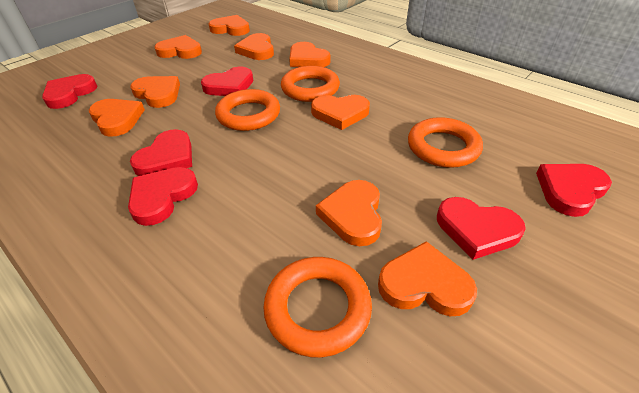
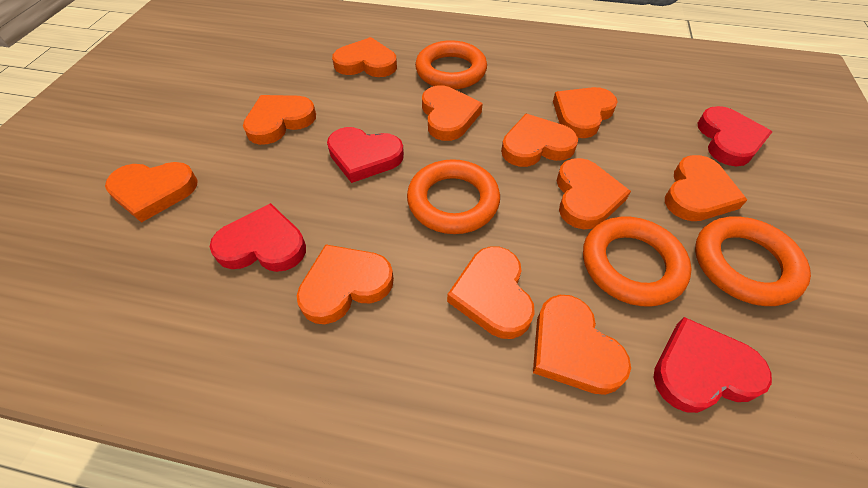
orange heart: 9 -> 11
red heart: 6 -> 4

